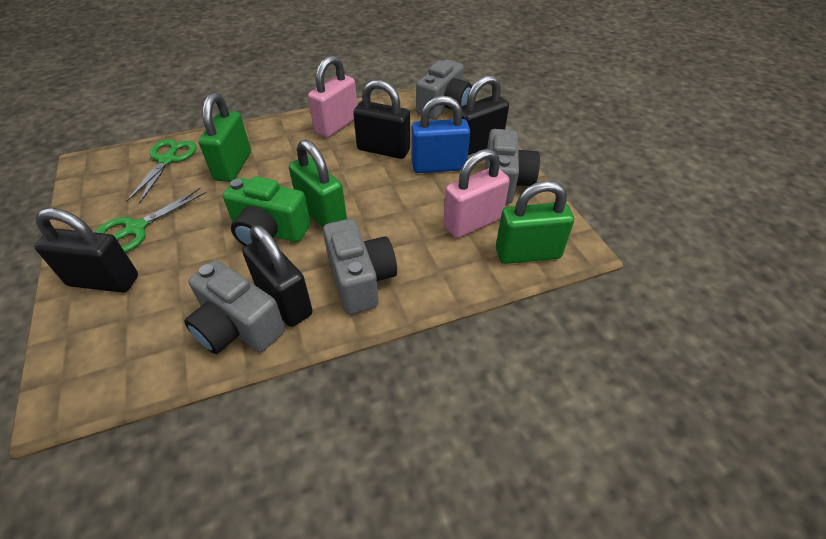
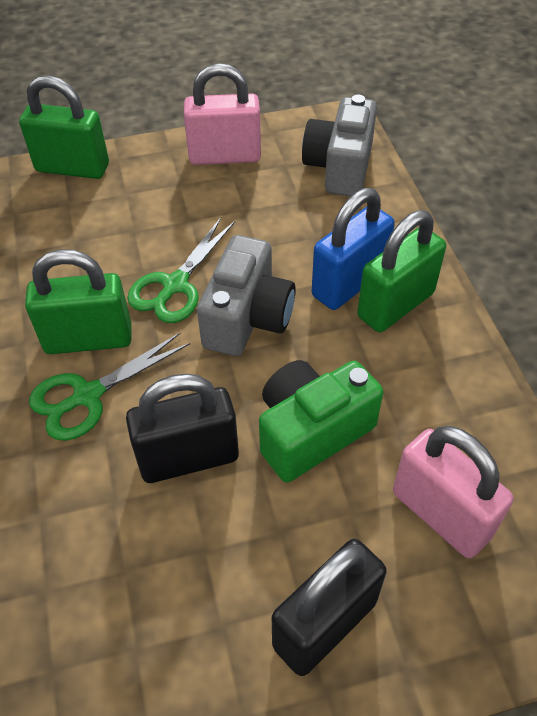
black padlock: 4 -> 2
grey camera: 4 -> 2

